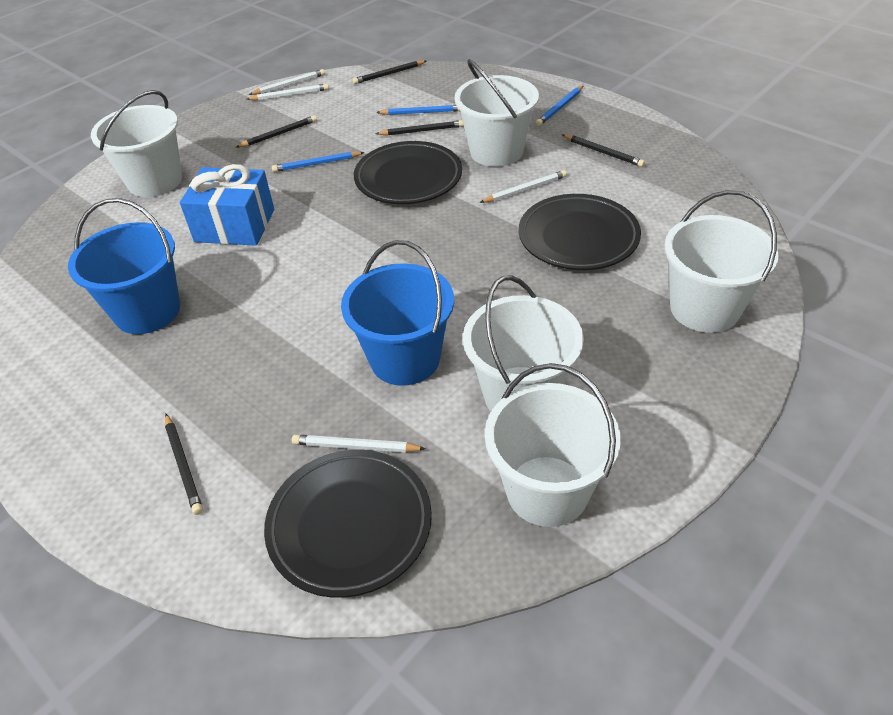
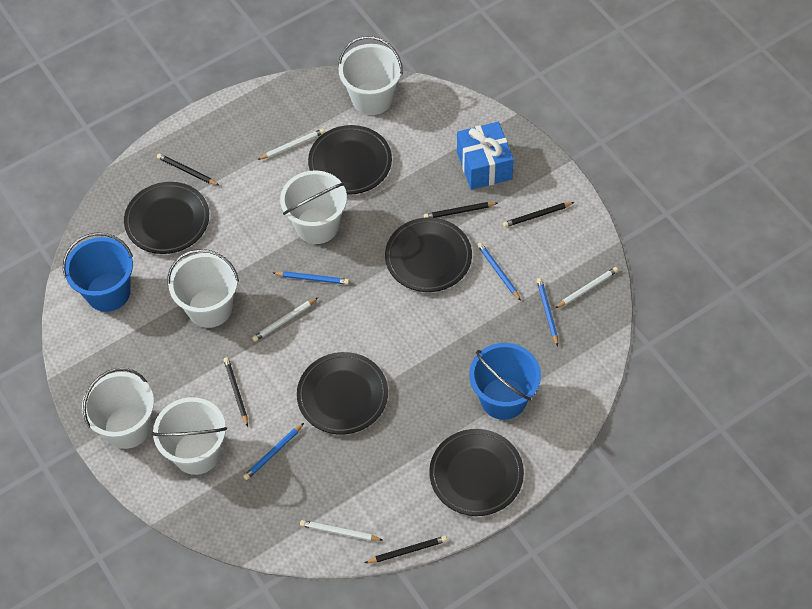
black plate: 3 -> 5
blue pencil: 3 -> 4

